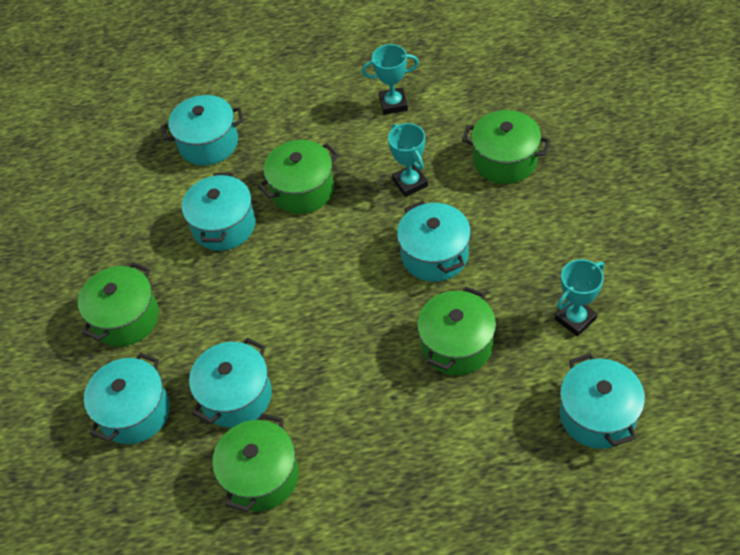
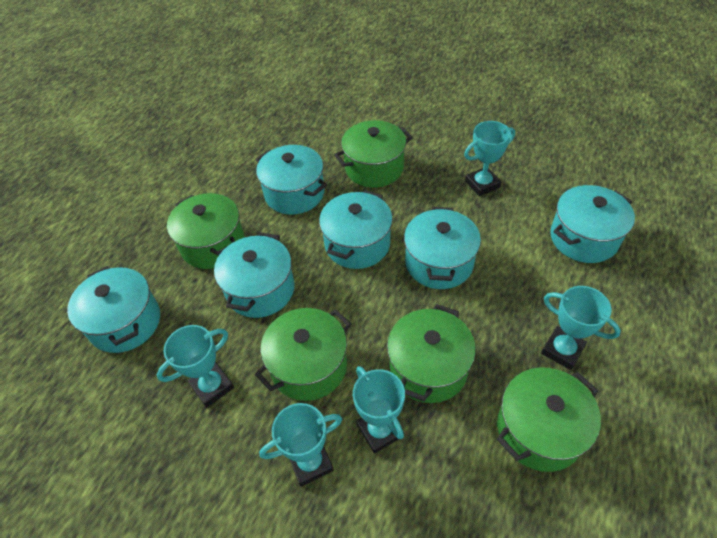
turquoise trophy: 3 -> 5

